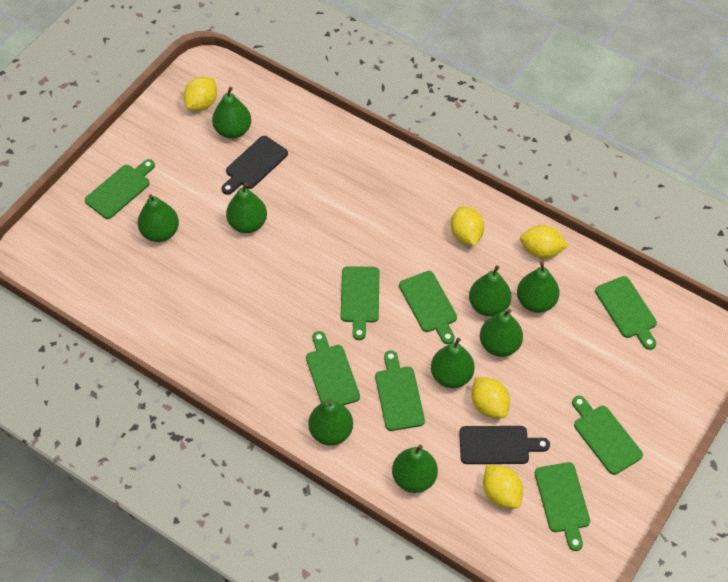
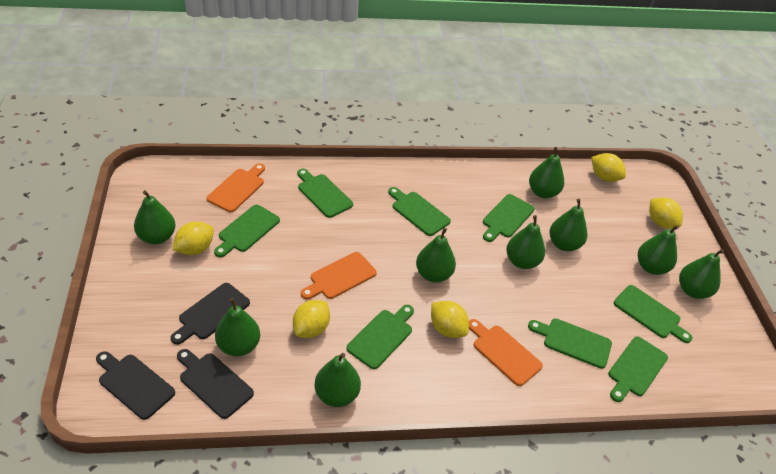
black cutting board: 2 -> 3
orange cutting board: 0 -> 3

